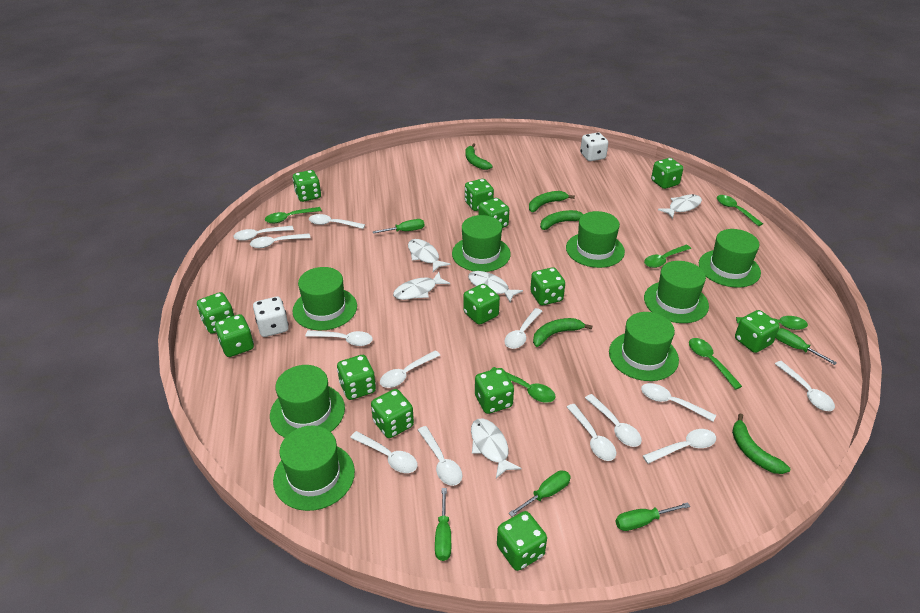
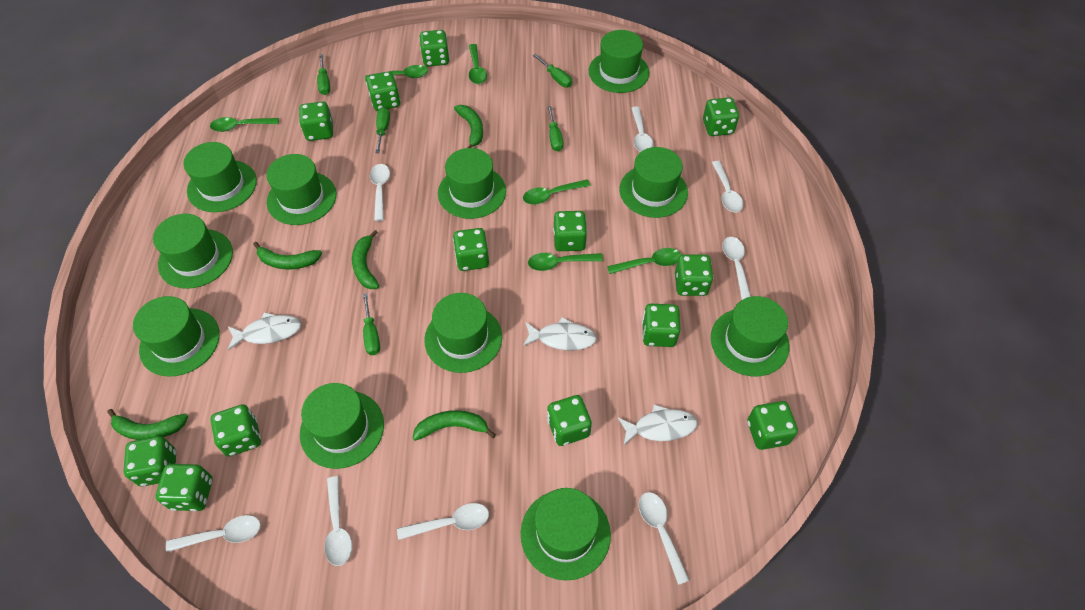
green hat: 8 -> 11
white dice: 2 -> 0
white fish: 5 -> 3
white spoon: 13 -> 8

